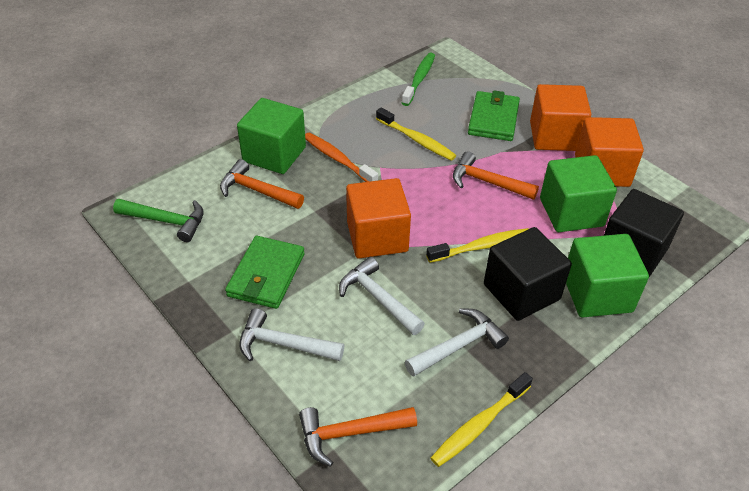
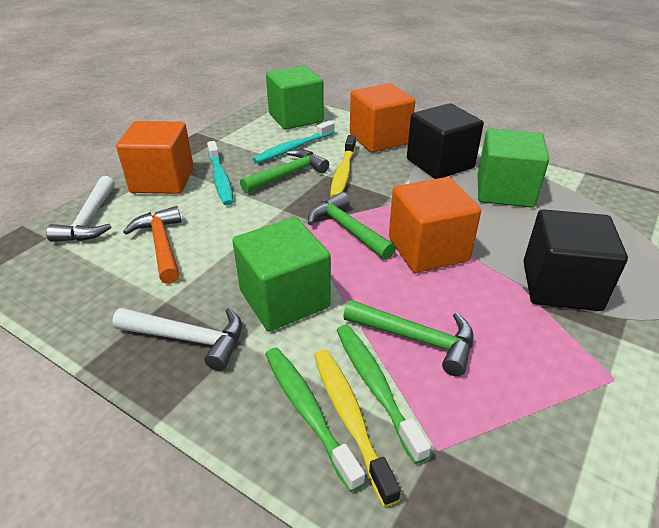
green hammer: 1 -> 3
green toothbrush: 1 -> 2
green wallet: 2 -> 0
orange hammer: 3 -> 1
orange toothbrush: 1 -> 0
turquoise toothbrush: 0 -> 2
white hammer: 3 -> 2
yellow toothbrush: 3 -> 2

